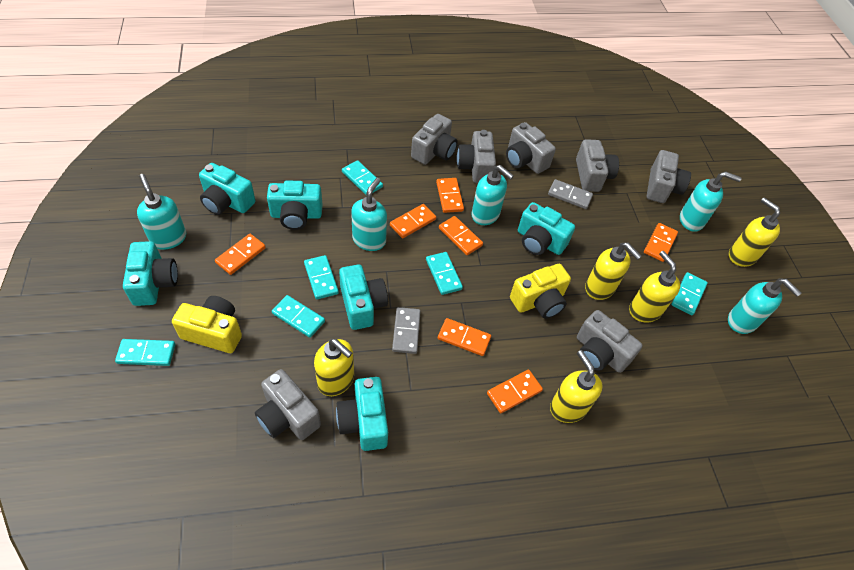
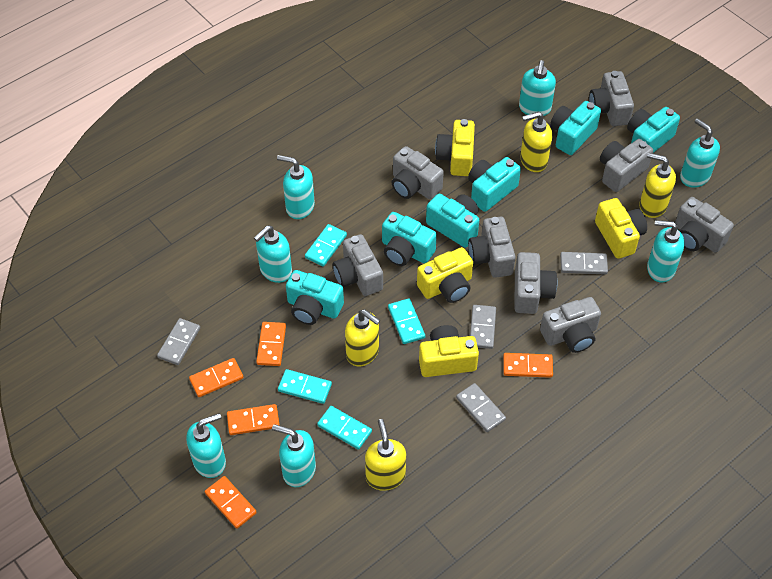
grey camera: 7 -> 8
grey domino: 2 -> 4
orange domino: 7 -> 5
turquoise domino: 6 -> 4
turquoise soap dispenser: 5 -> 7
yellow camera: 2 -> 4
yellow soap dispenser: 5 -> 4

